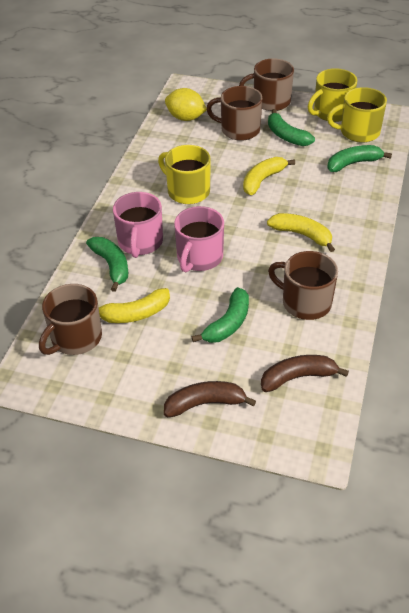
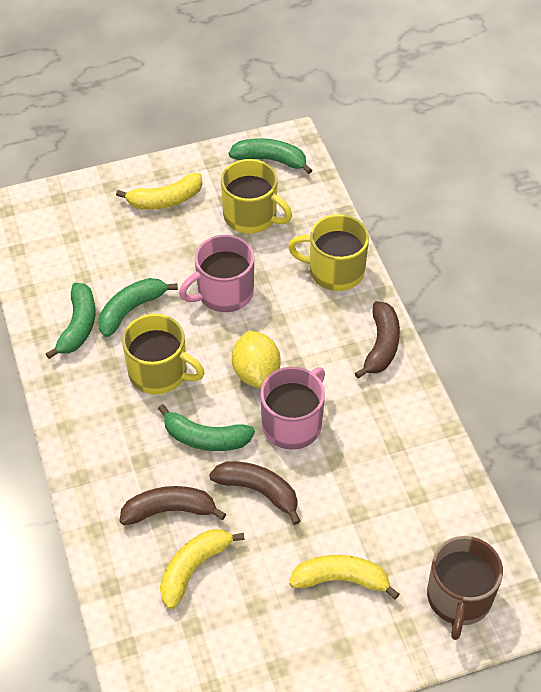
brown banana: 2 -> 3
brown mug: 4 -> 1

